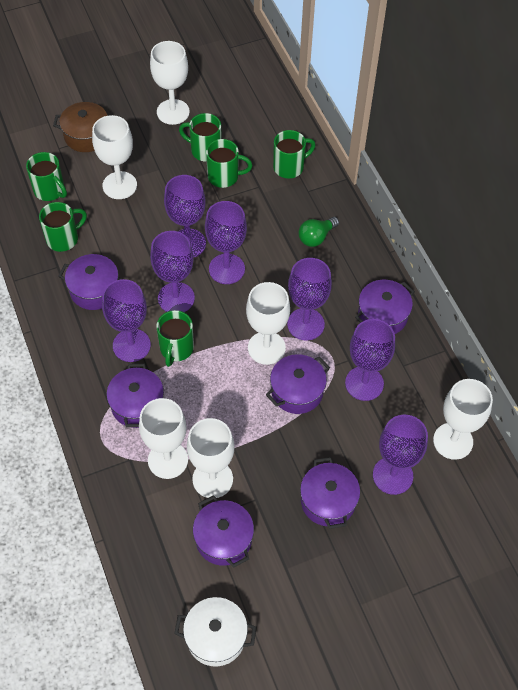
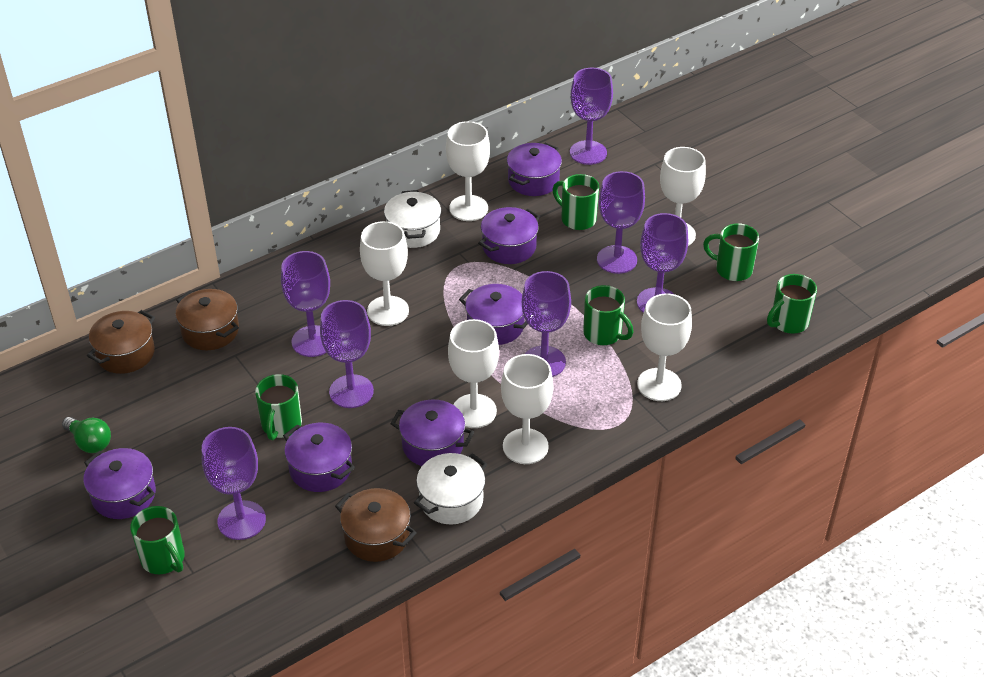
brown pot: 1 -> 3
white pot: 1 -> 2

